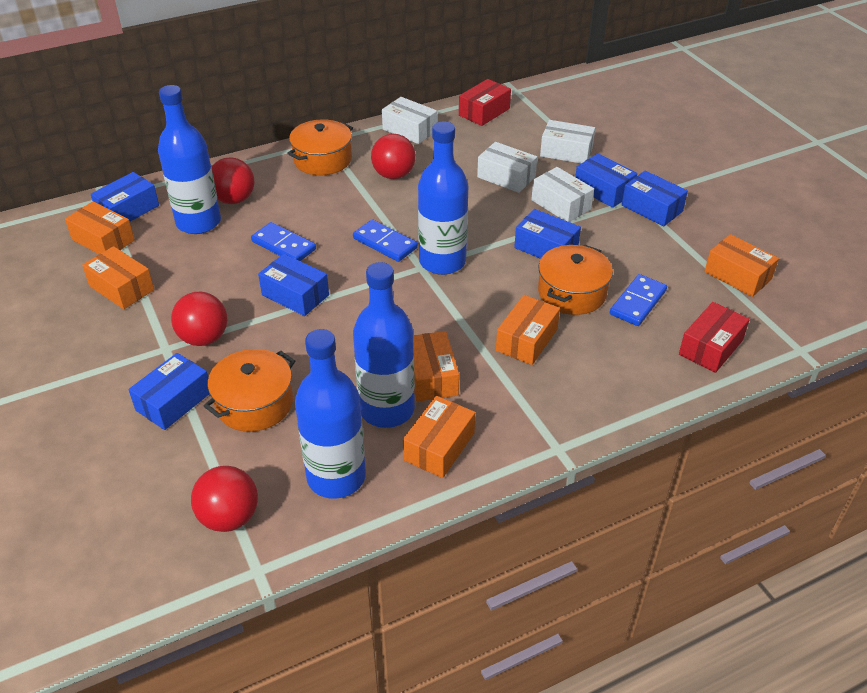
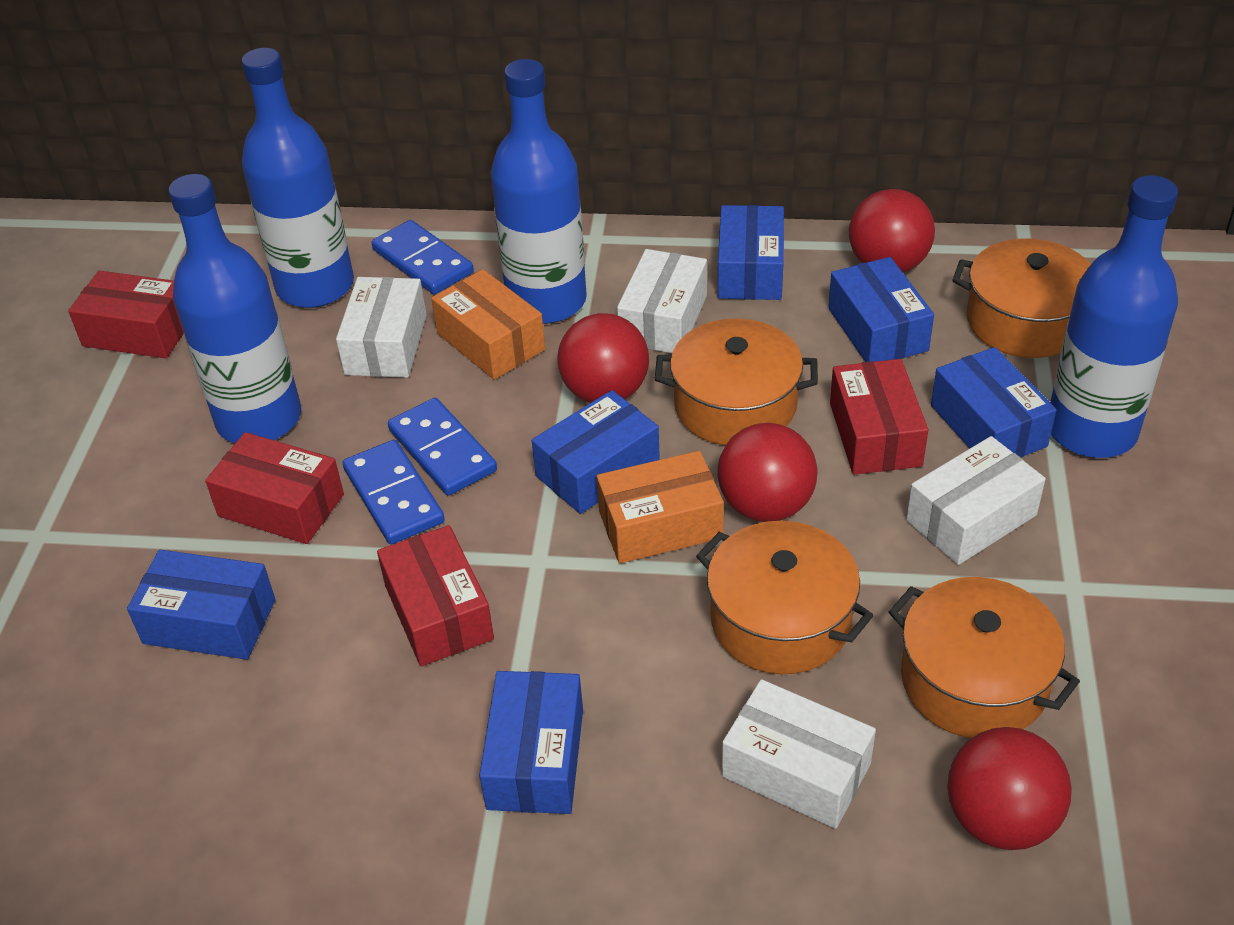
orange box: 6 -> 2
orange pot: 3 -> 4
red box: 2 -> 4

